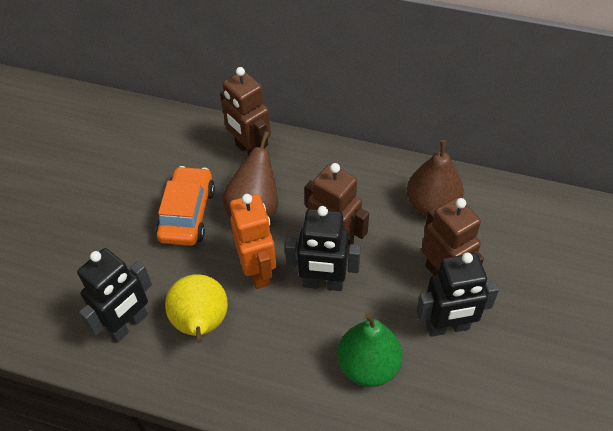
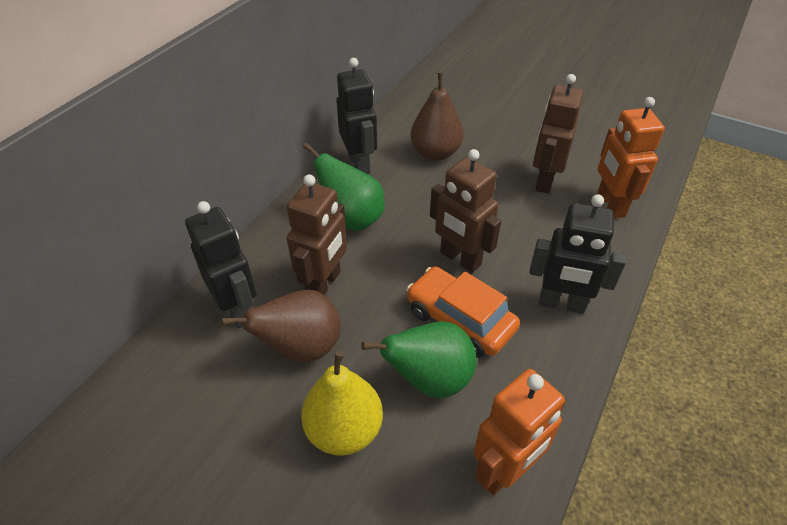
green pear: 1 -> 2
orange robot: 1 -> 2

